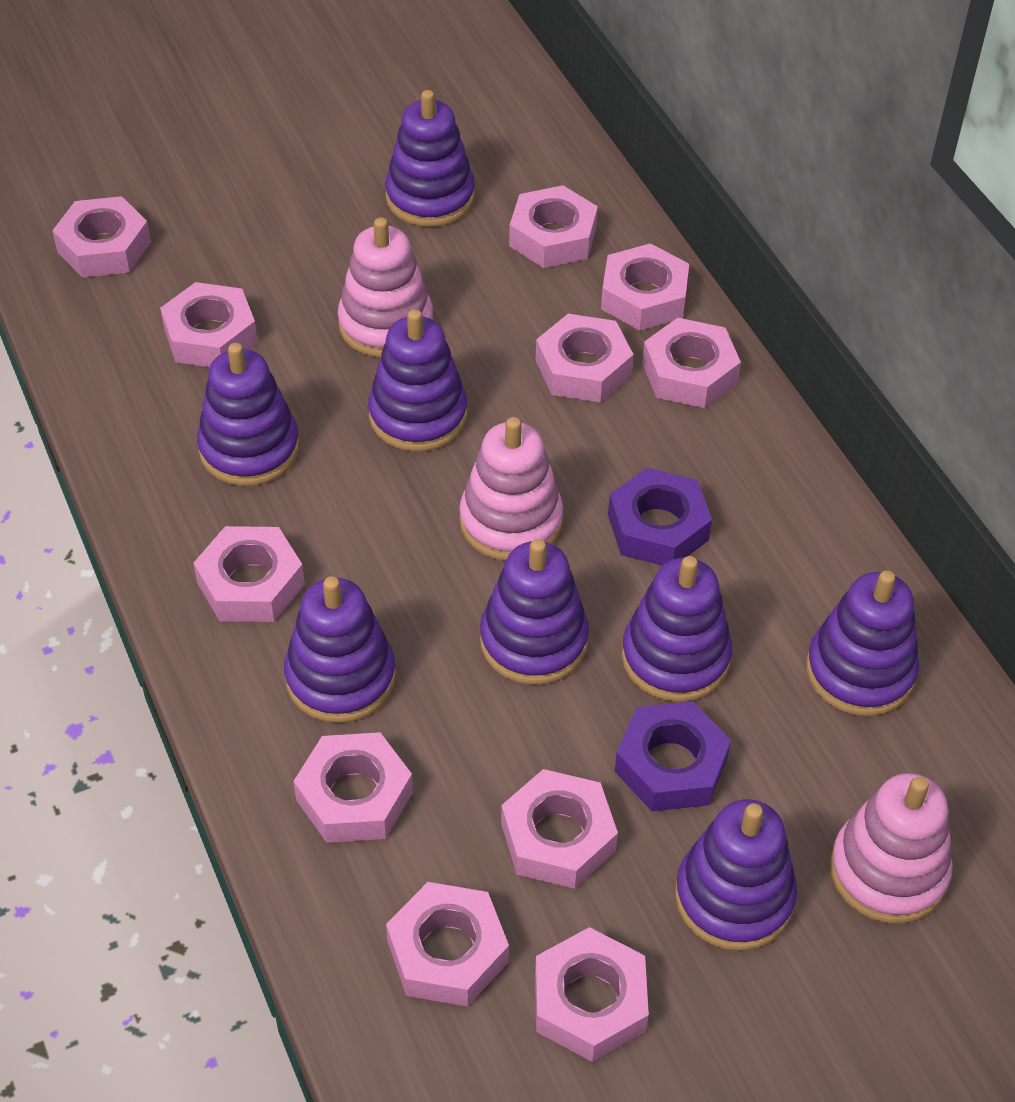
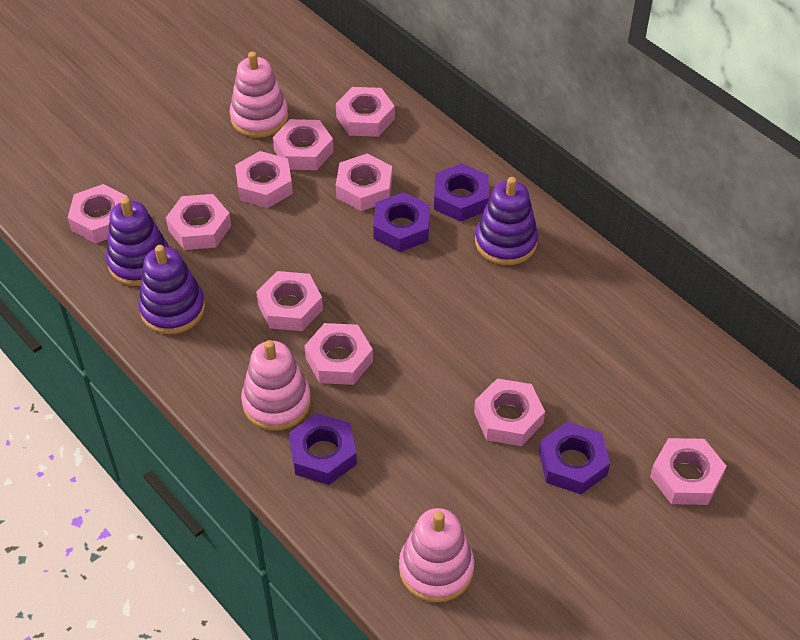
pink nut: 11 -> 10
purple nut: 2 -> 4
purple stacking toy: 8 -> 3

